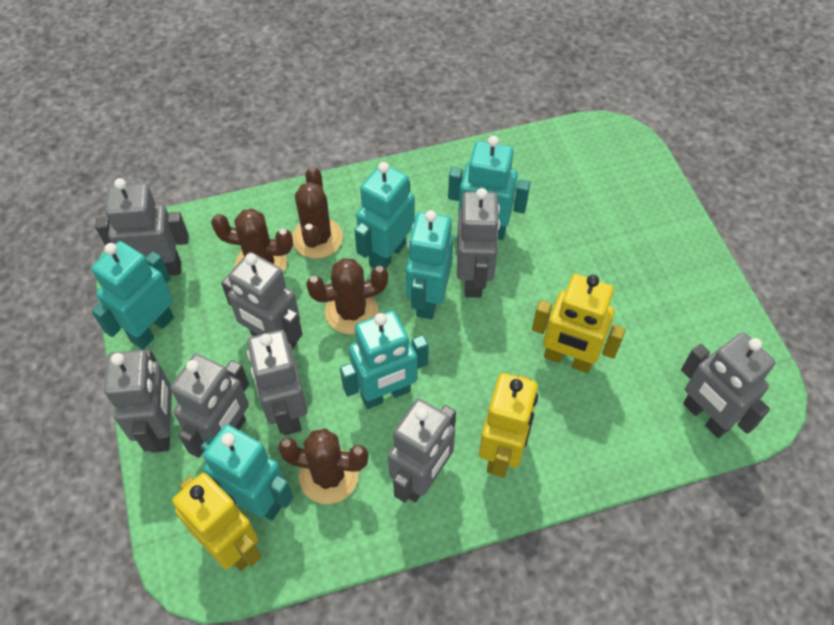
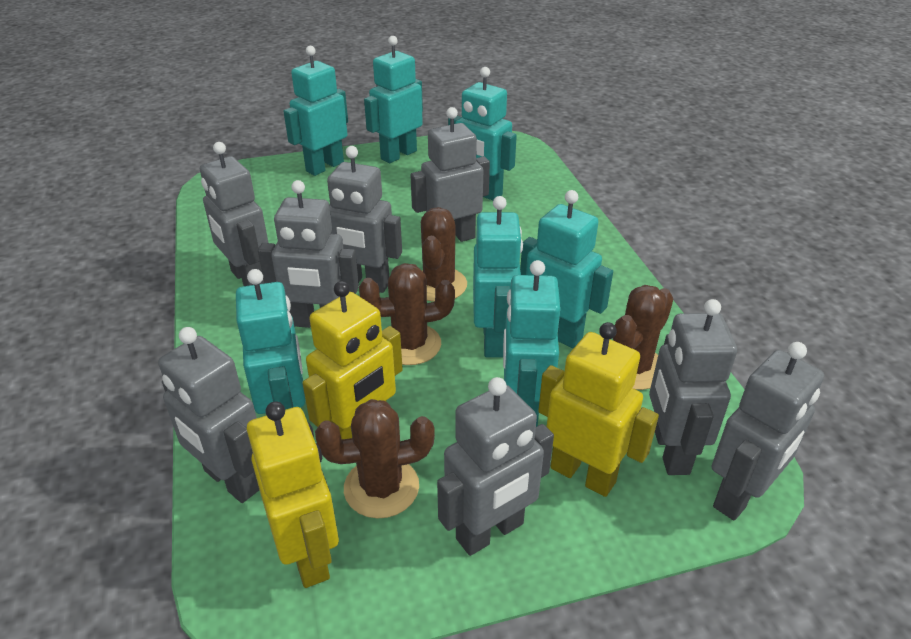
turquoise robot: 6 -> 7

